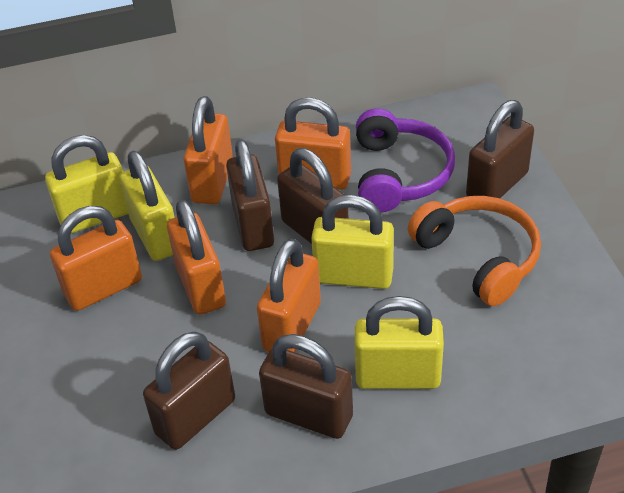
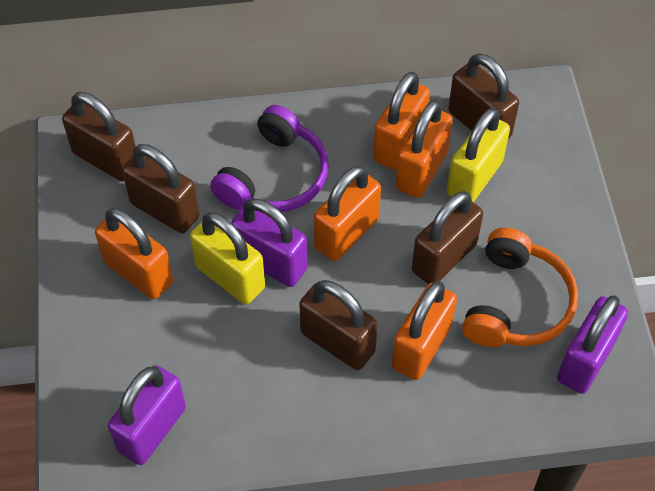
purple padlock: 0 -> 3
yellow padlock: 4 -> 2

